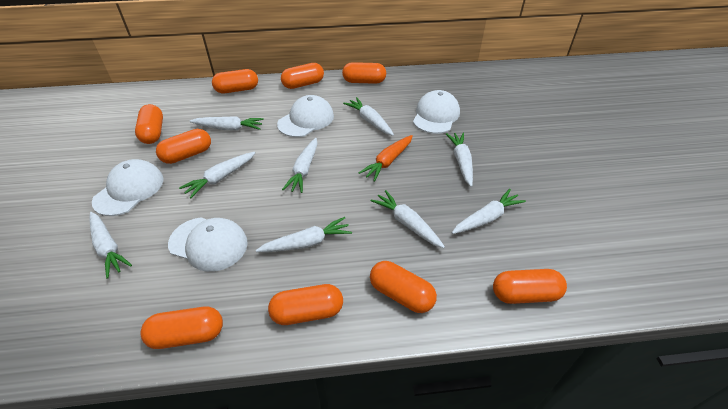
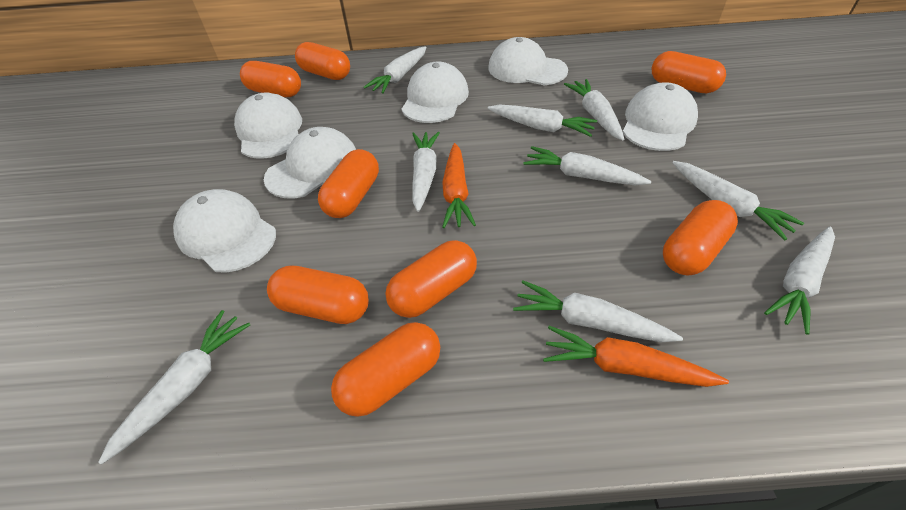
orange capsule: 9 -> 8
orange carrot: 1 -> 2
white cap: 4 -> 6

